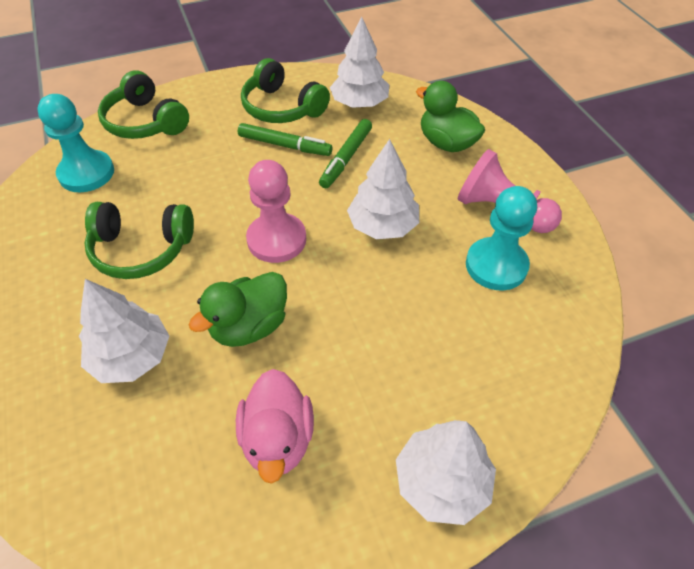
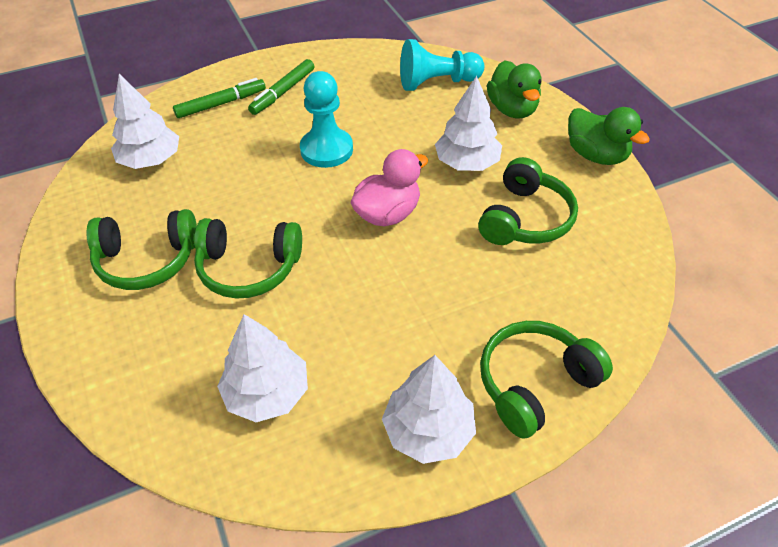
green headphones: 3 -> 4
pink pawn: 2 -> 0

